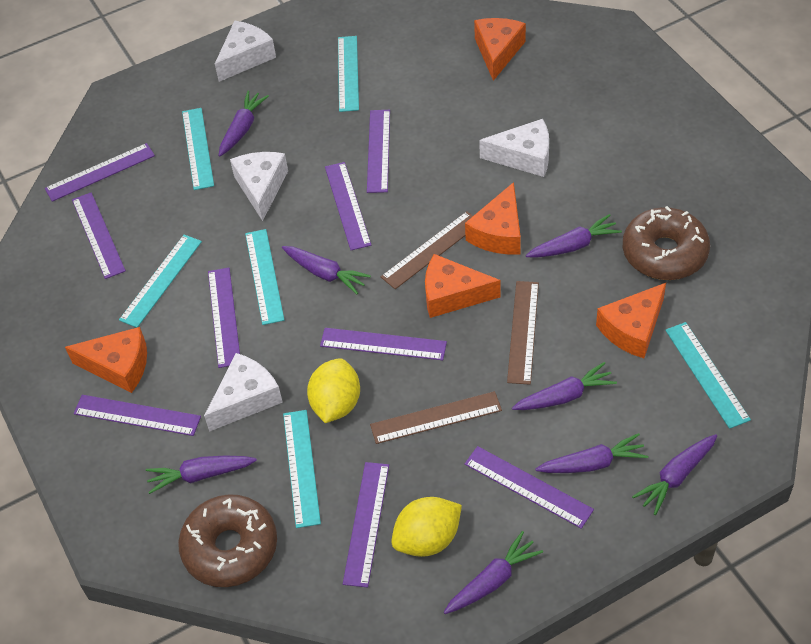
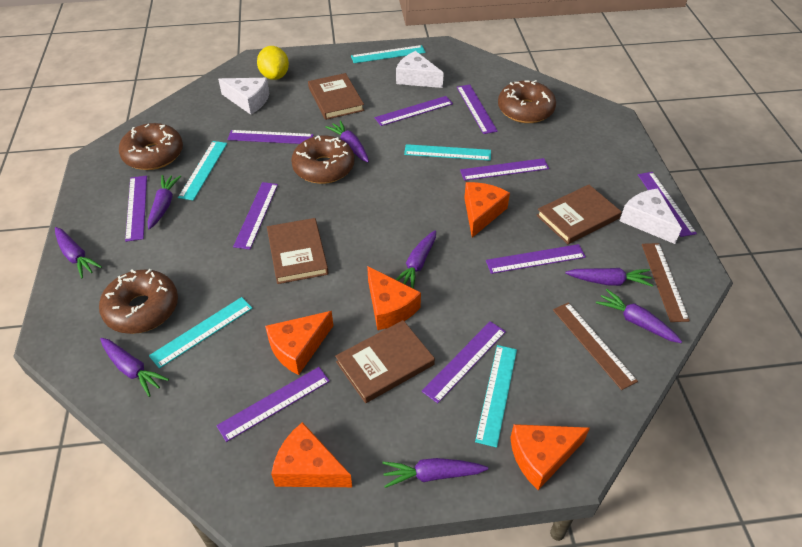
brown book: 0 -> 4
brown donut: 2 -> 4
brown ruler: 3 -> 2
purple ruler: 9 -> 10
turquoise ruler: 6 -> 5
white cheese: 4 -> 3
yellow lemon: 2 -> 1

